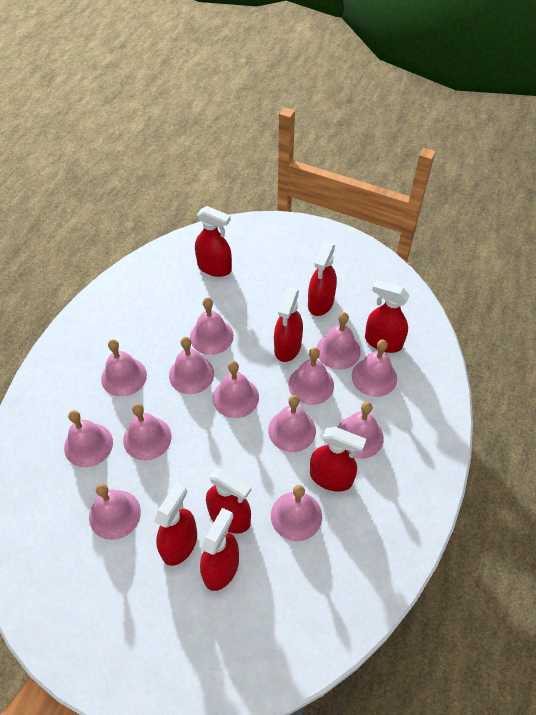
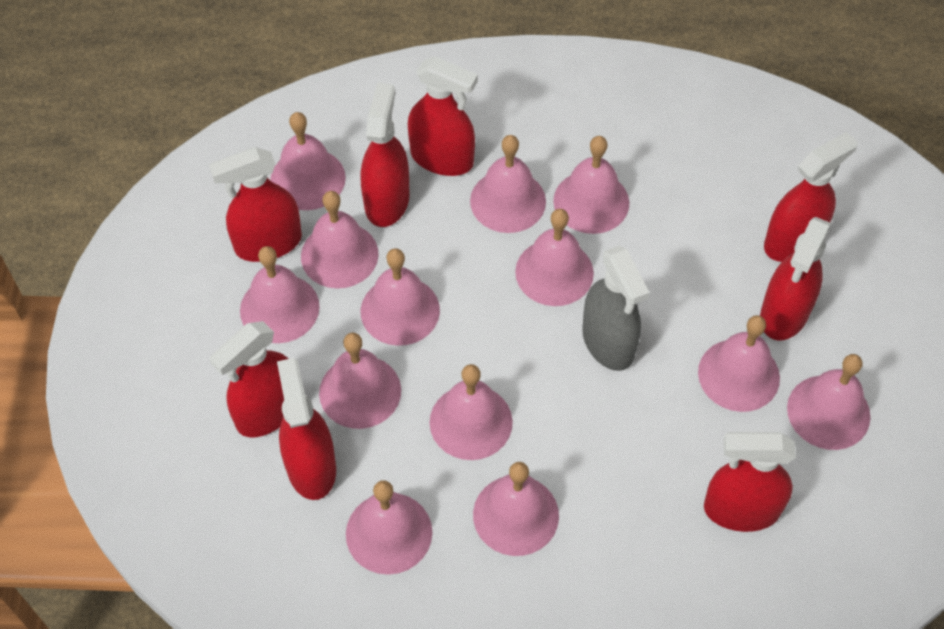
grey spray bottle: 0 -> 1

